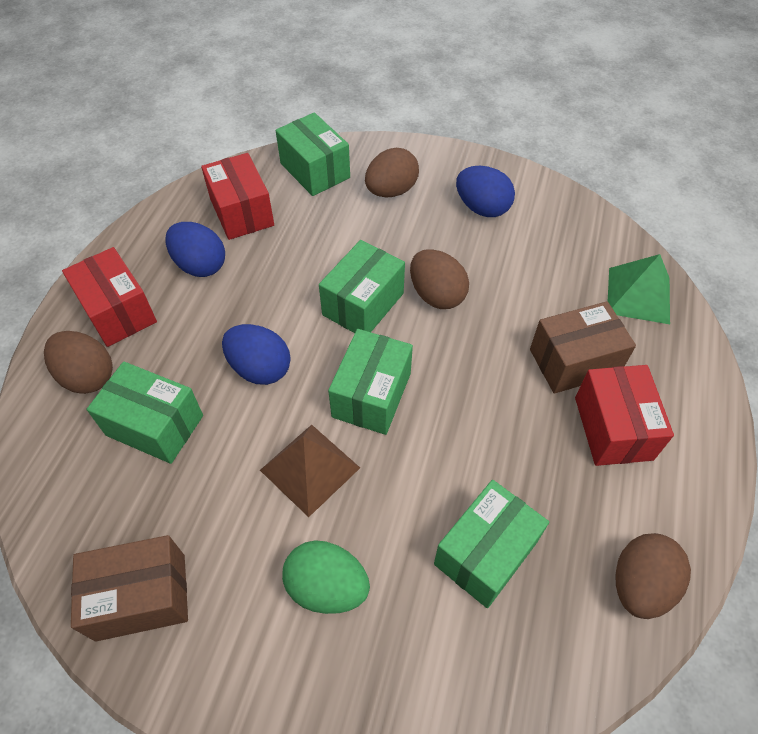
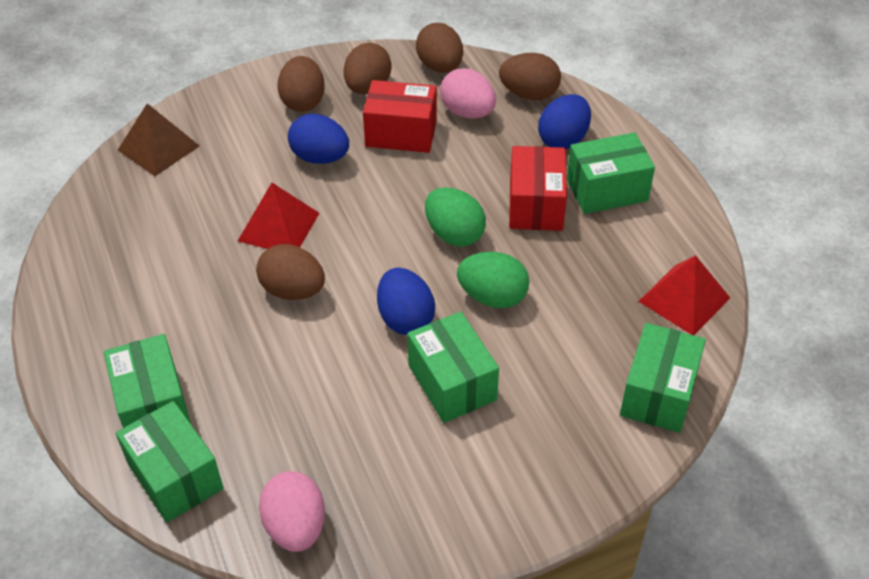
brown box: 2 -> 0
brown egg: 4 -> 5
green egg: 1 -> 2
green pyramid: 1 -> 0
pink egg: 0 -> 2
red box: 3 -> 2
red pyramid: 0 -> 2

